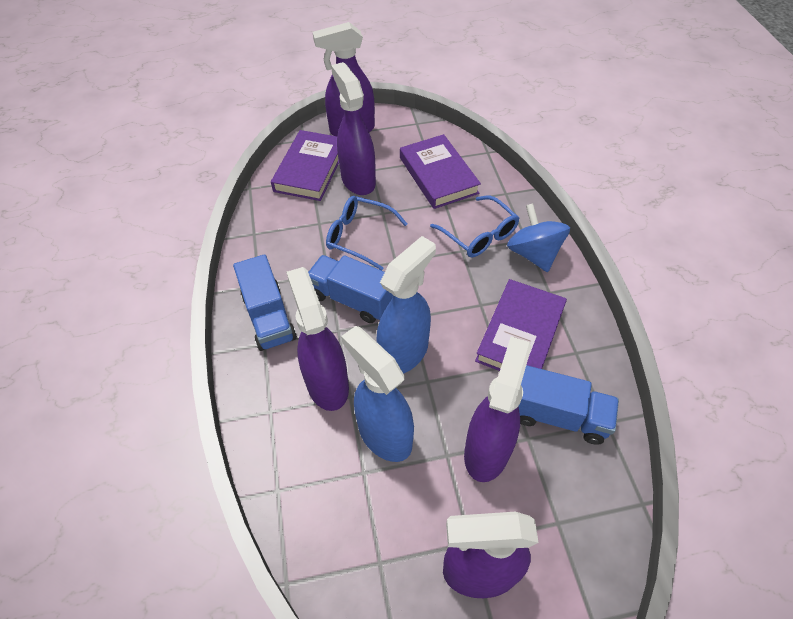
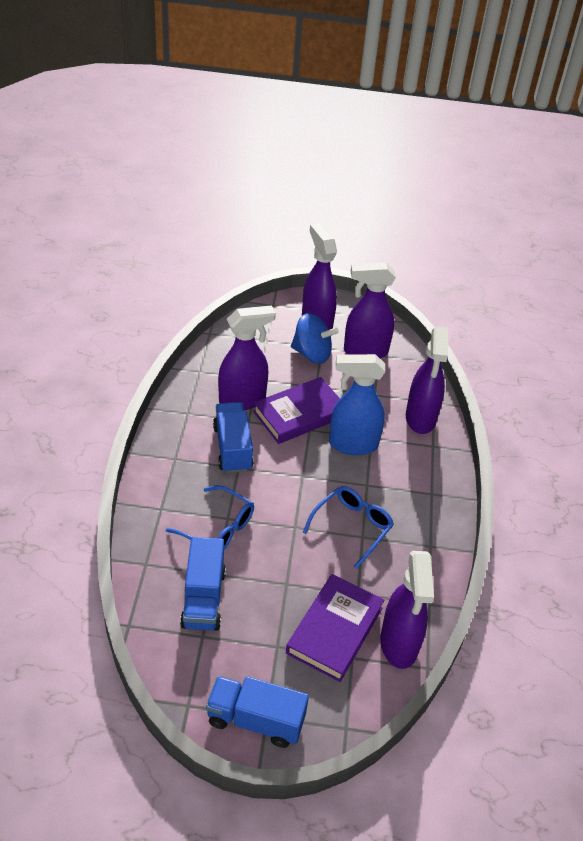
blue spray bottle: 2 -> 1
purple book: 3 -> 2

